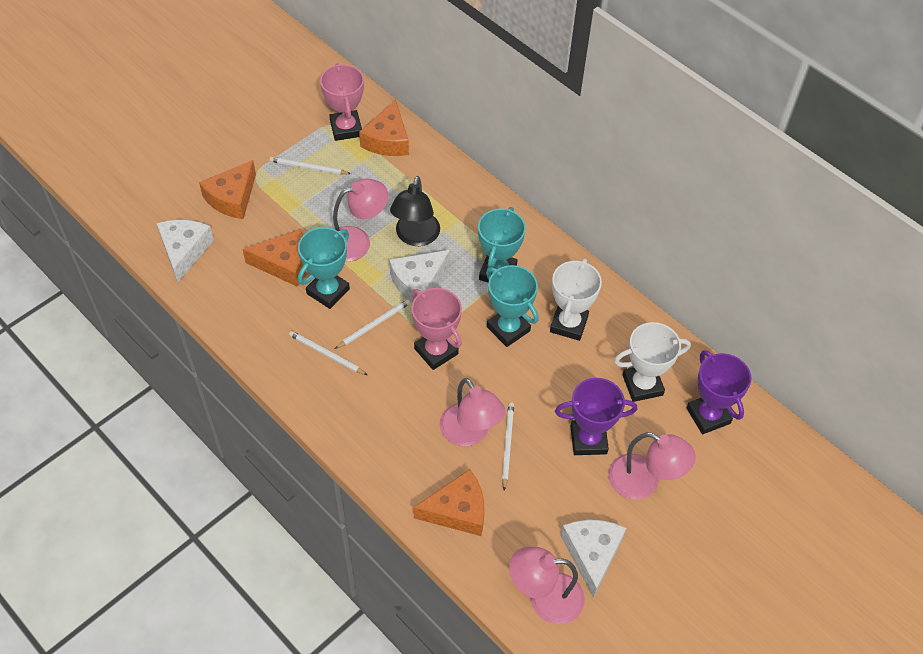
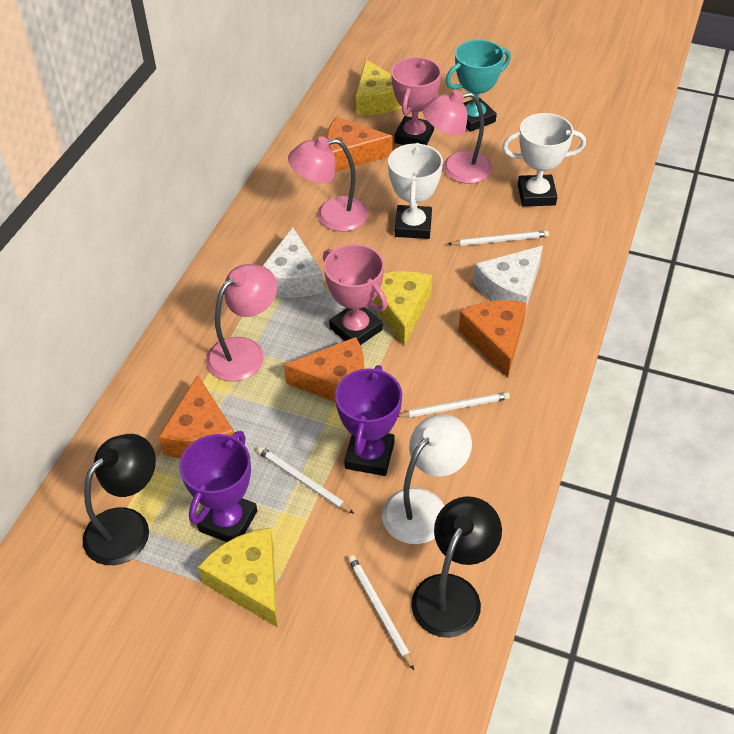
black lamp: 1 -> 2
pink lamp: 4 -> 3
turquoise trophy: 3 -> 1
white cheese: 3 -> 2
white lamp: 0 -> 1
yellow cheese: 0 -> 3

